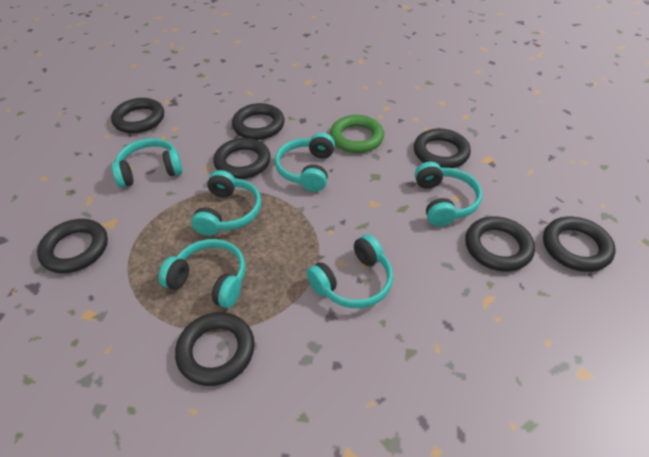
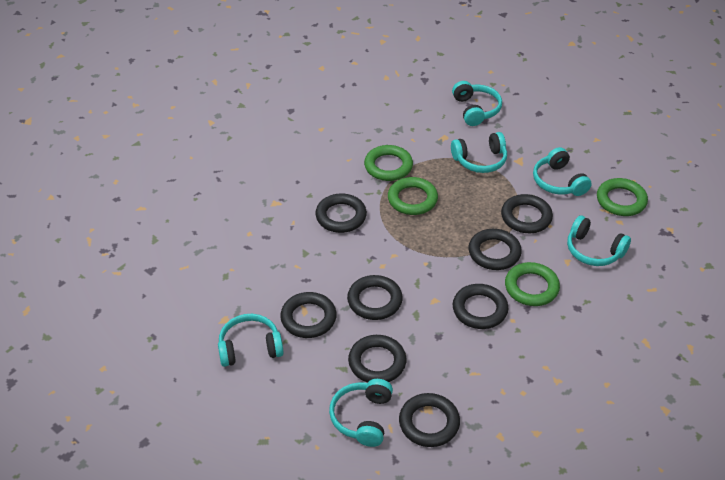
green ring: 1 -> 4

